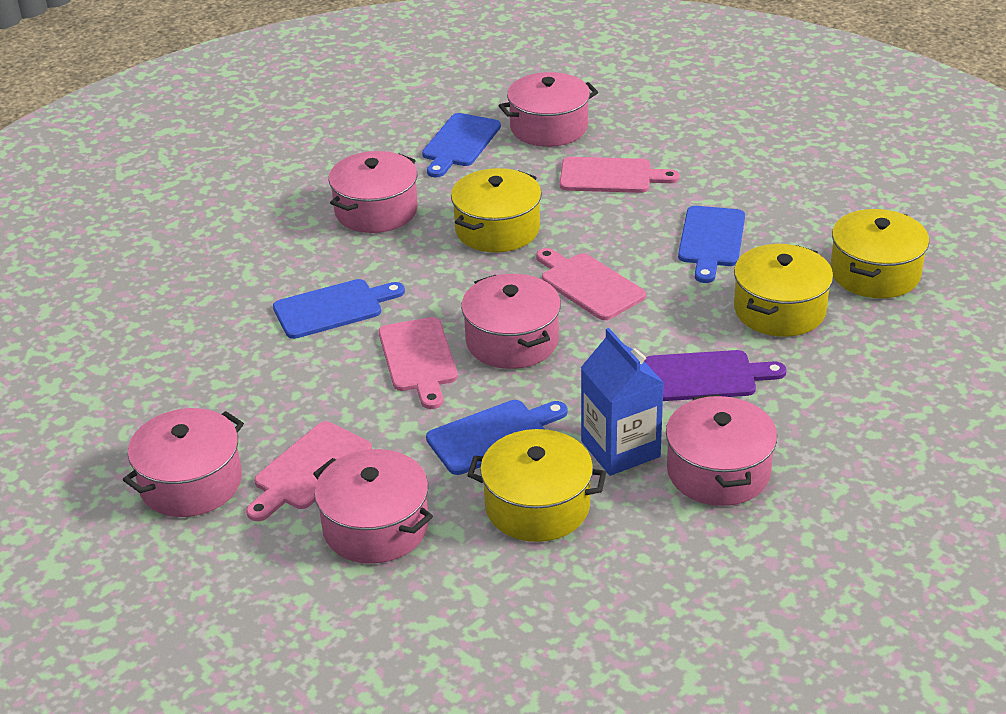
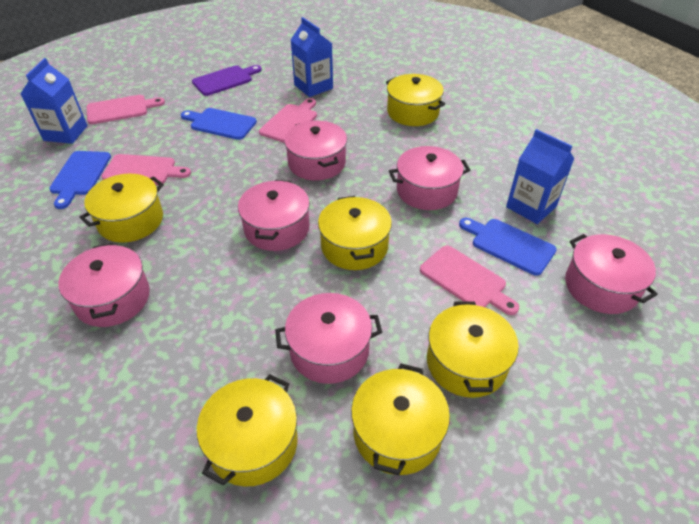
blue carton: 1 -> 3
blue cutting board: 4 -> 3
yellow pot: 4 -> 6

